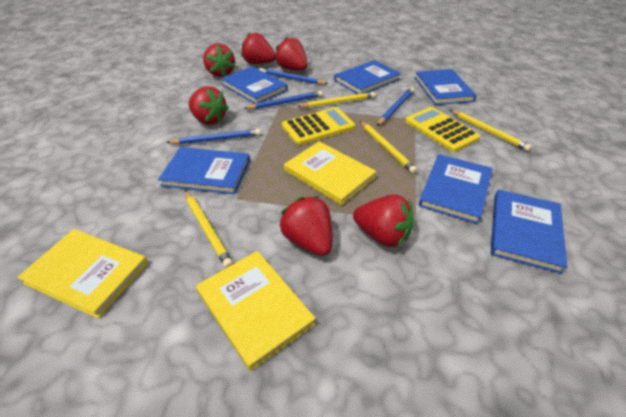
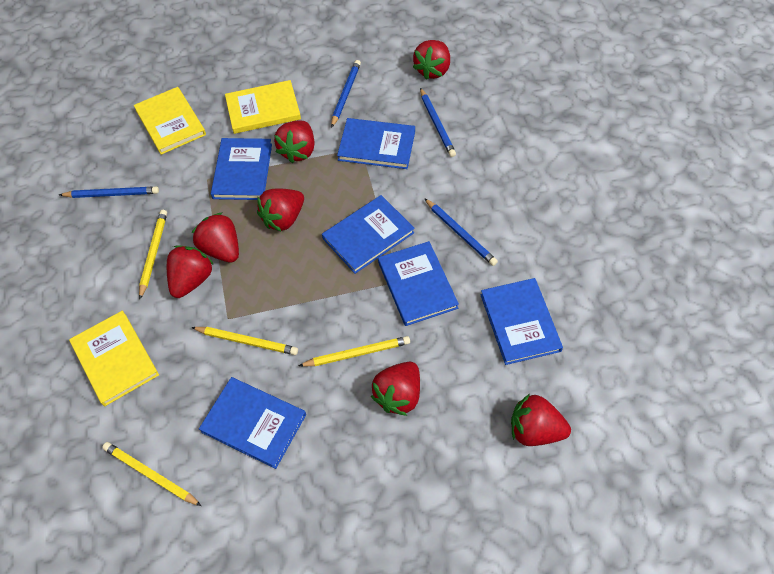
red strawberry: 6 -> 7
yellow calculator: 2 -> 0

